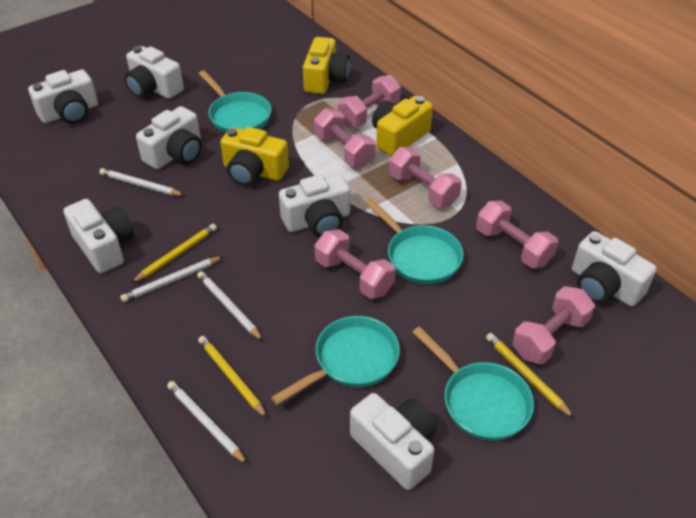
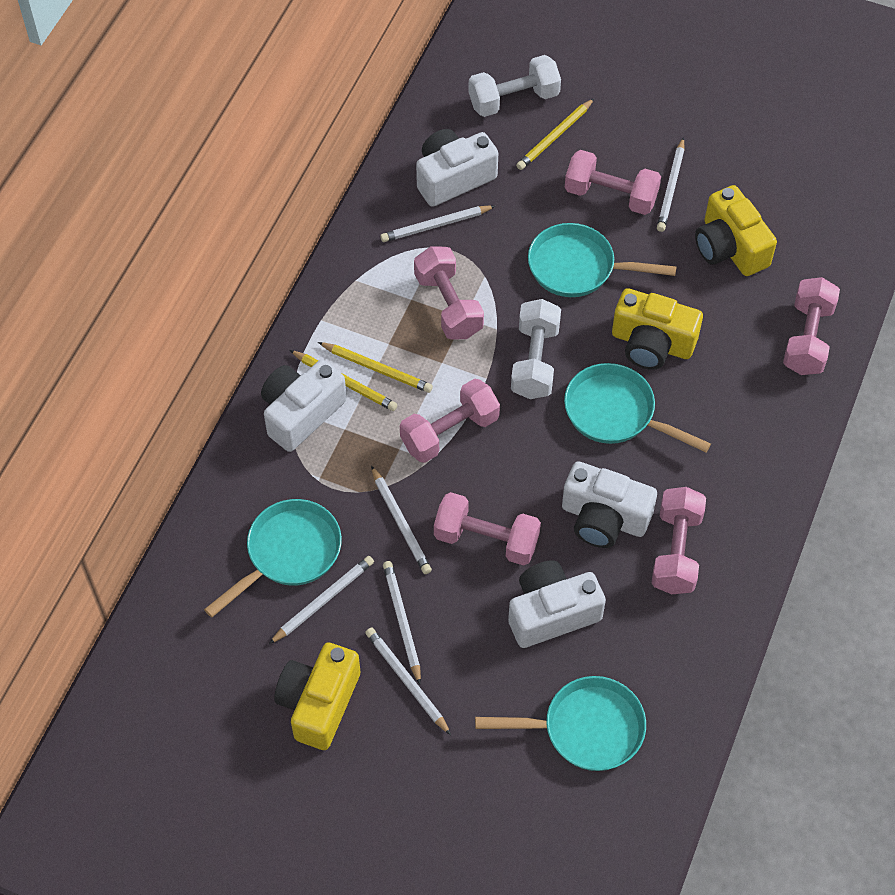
white camera: 7 -> 4
white dumbbell: 0 -> 2
white pencil: 4 -> 6

